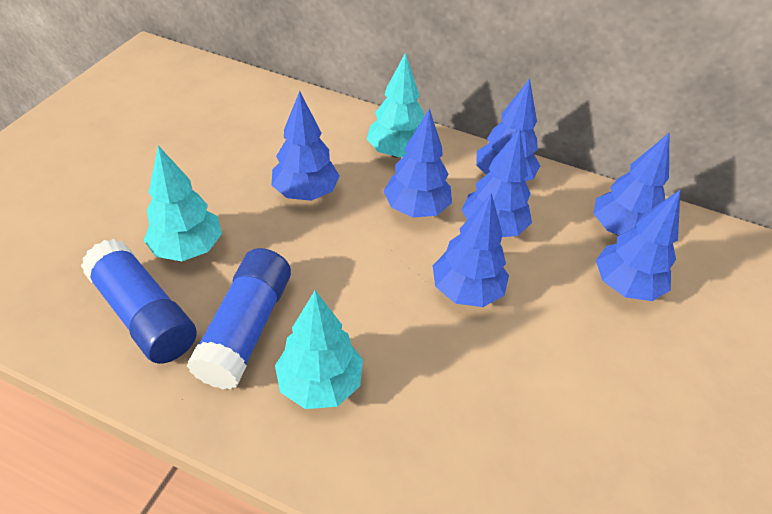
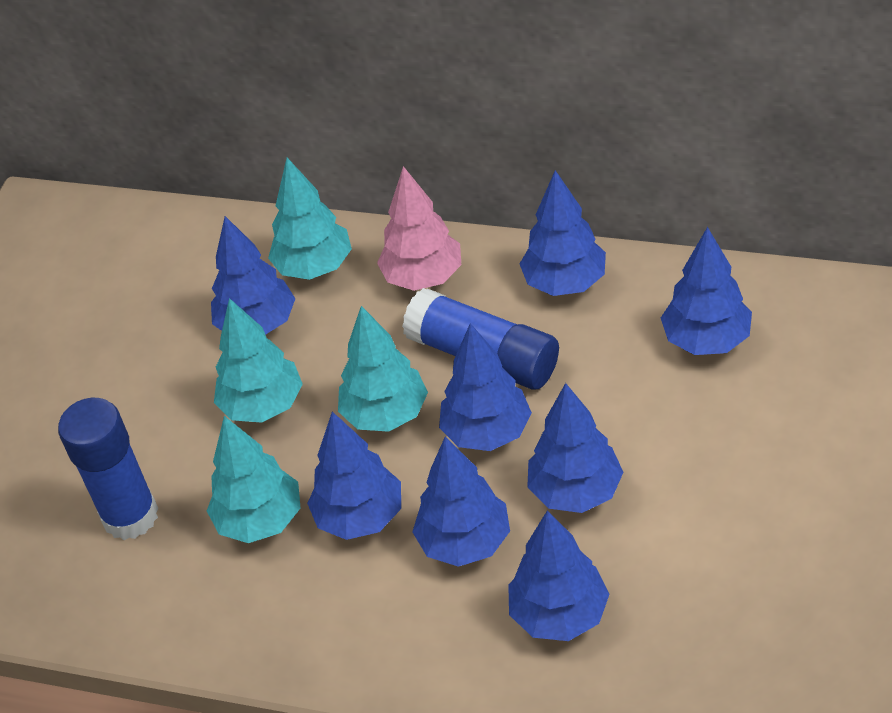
blue tree: 7 -> 8
pink tree: 0 -> 1
turquoise tree: 3 -> 4

